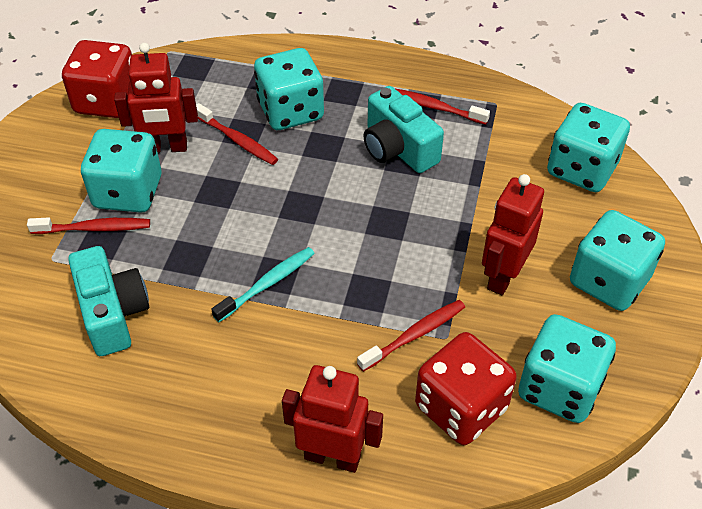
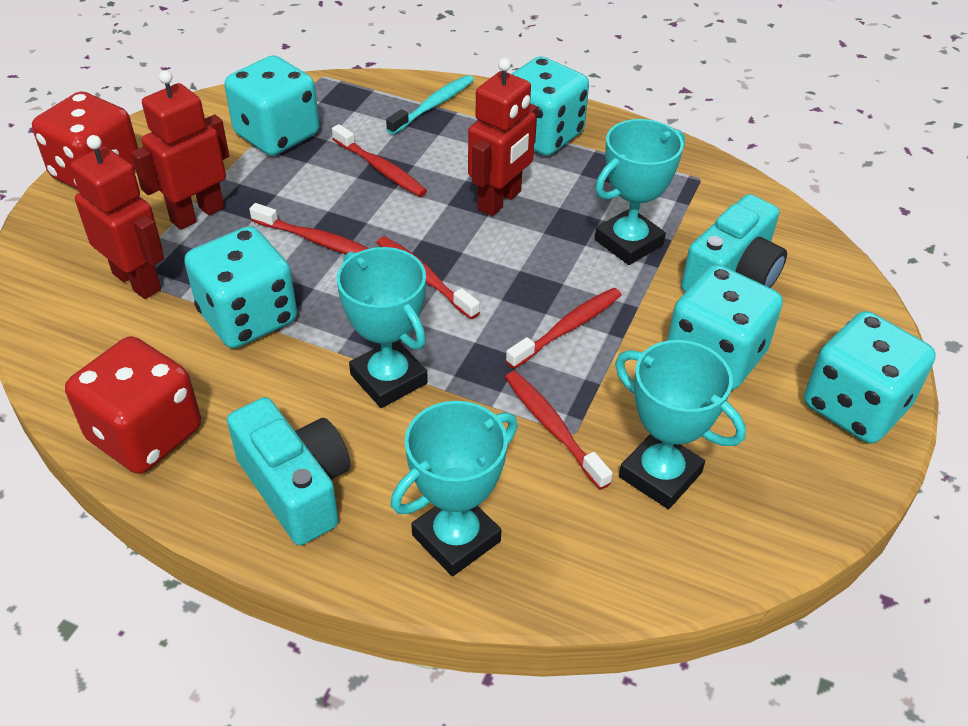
red toothbrush: 4 -> 5
turquoise trophy: 0 -> 4

